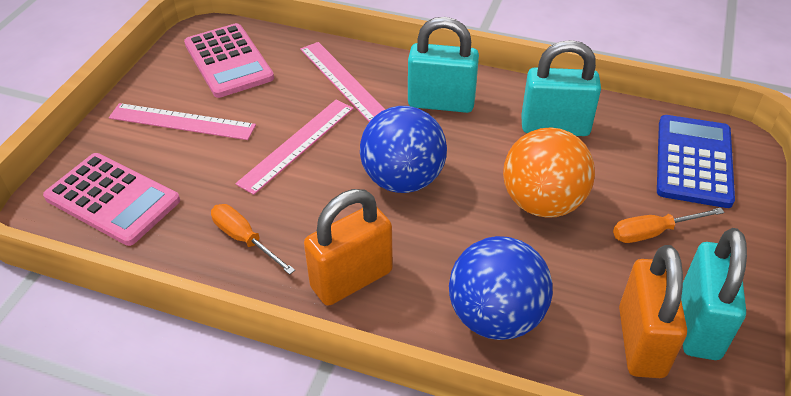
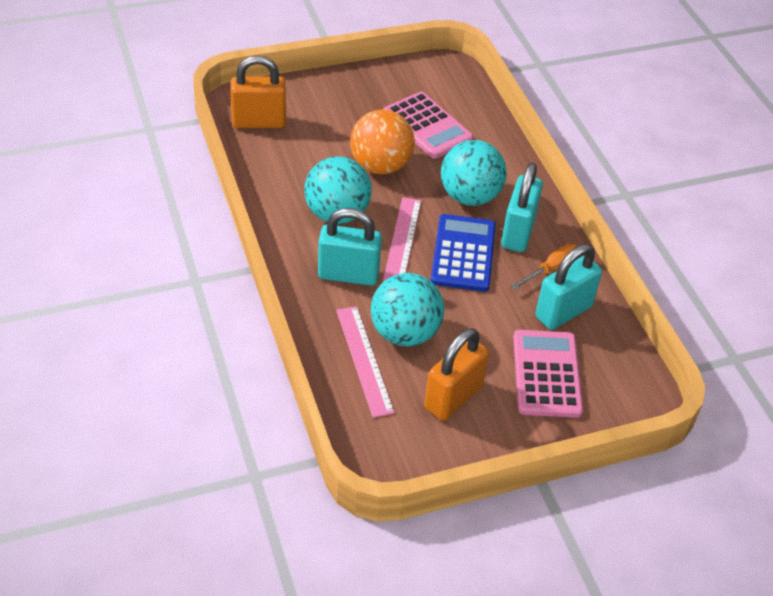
blue ball: 2 -> 0
orange screwdriver: 2 -> 1
pink ruler: 3 -> 2
turquoise ball: 0 -> 3

